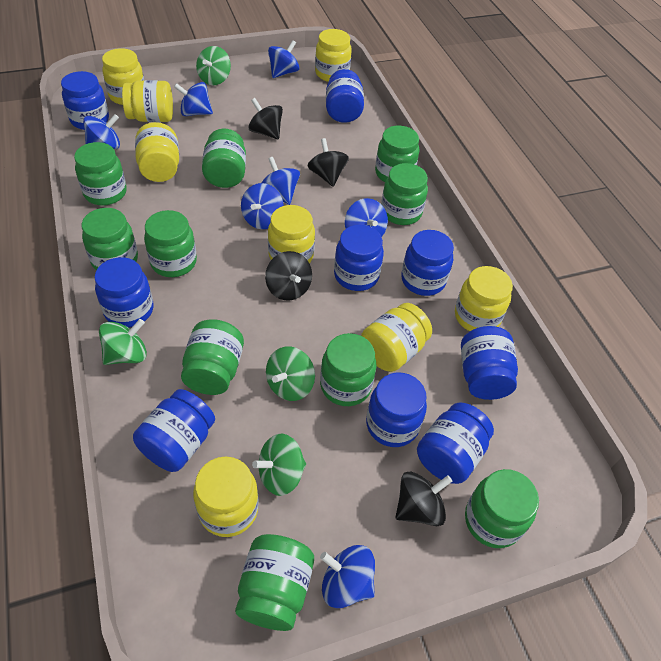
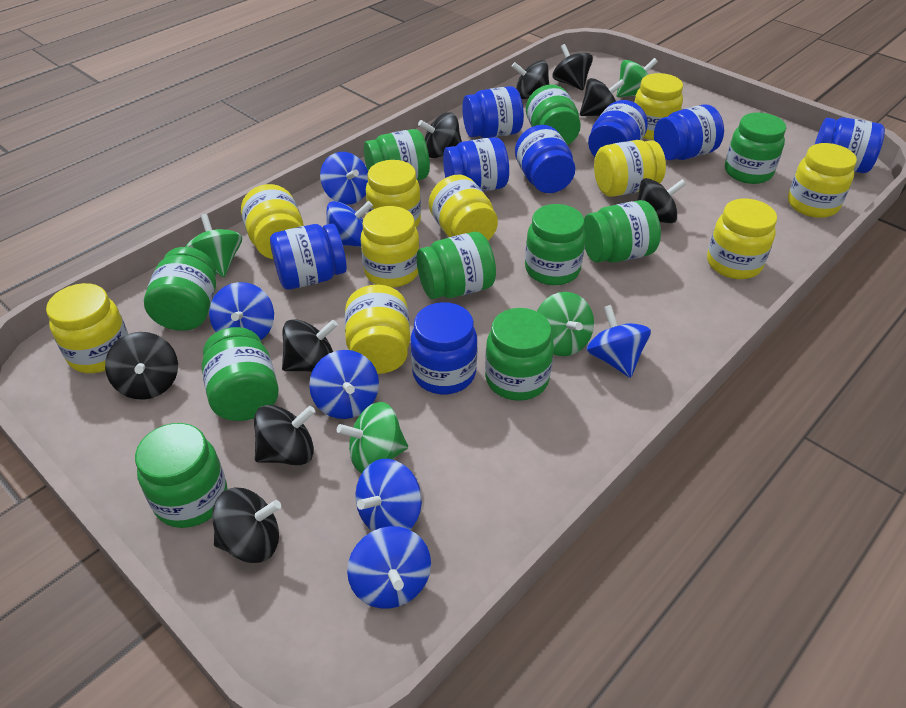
black spinning top: 4 -> 9
blue jar: 9 -> 8
yellow jar: 8 -> 10

